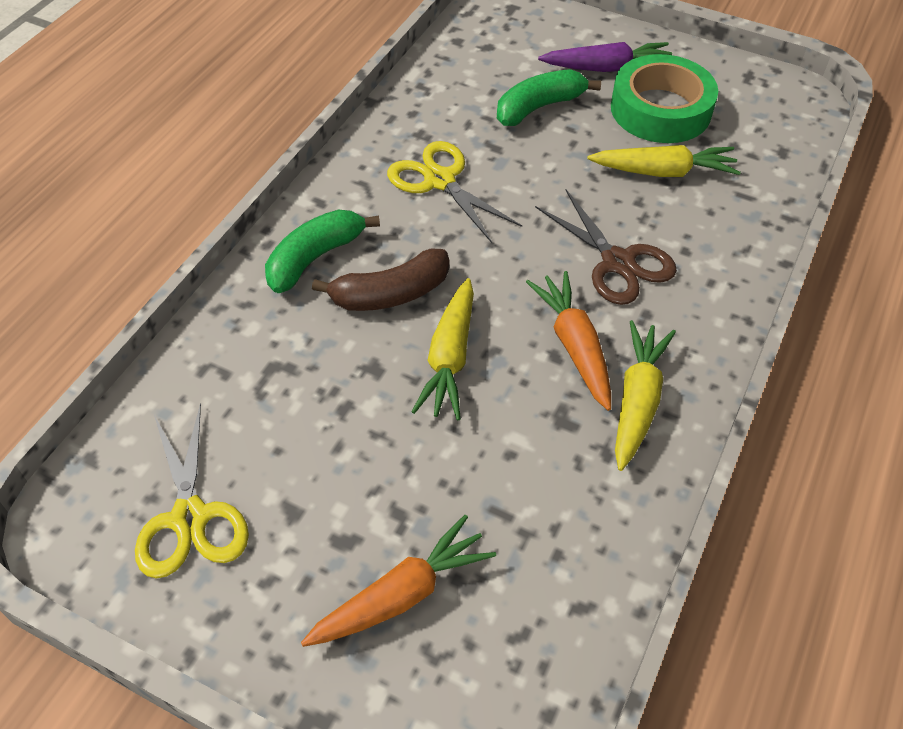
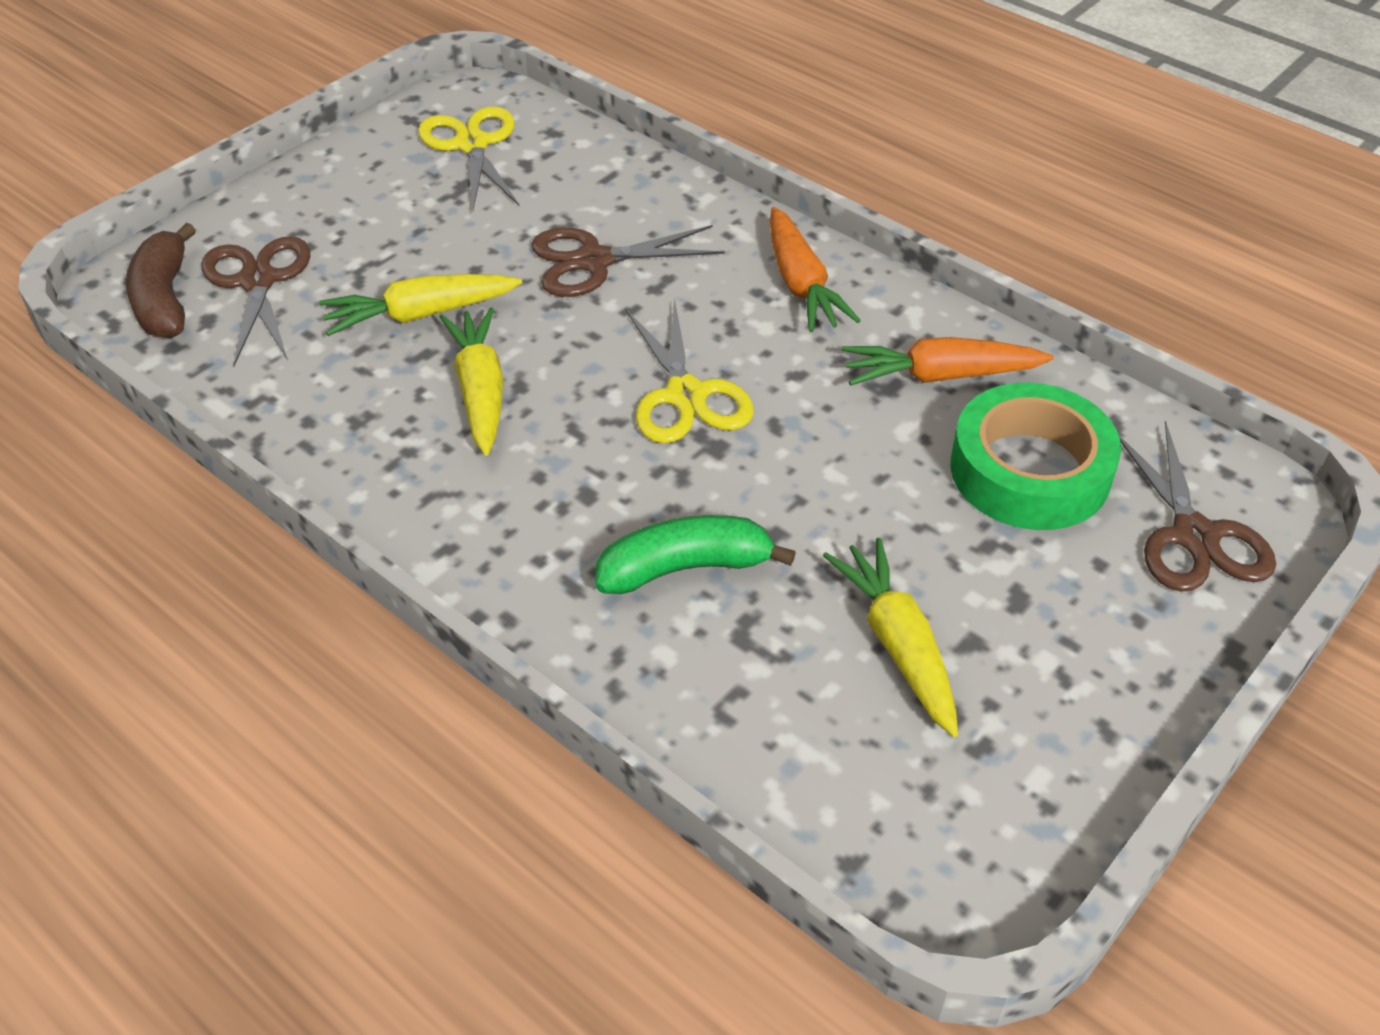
brown scissors: 1 -> 3
green banana: 2 -> 1
purple carrot: 1 -> 0

